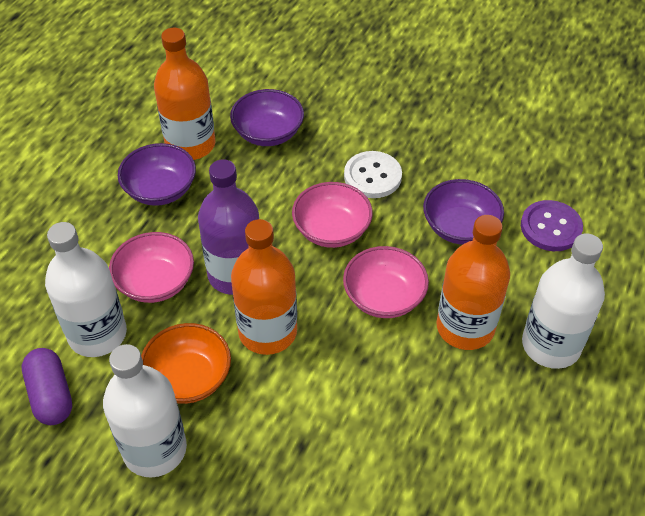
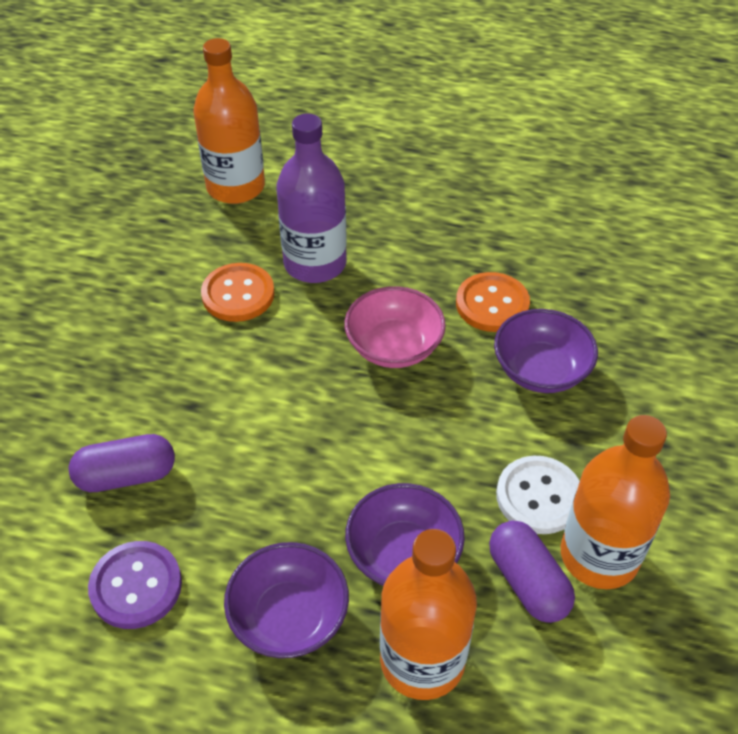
orange bowl: 1 -> 0
orange button: 0 -> 2
pink bowl: 3 -> 1
purple capsule: 1 -> 2
white bottle: 3 -> 0

